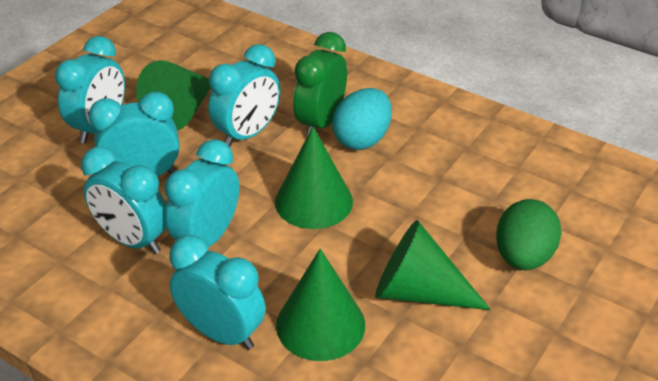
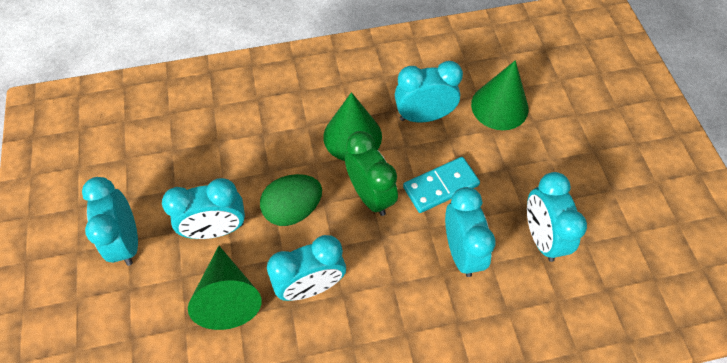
green cone: 4 -> 3
turquoise domino: 0 -> 1
turquoise egg: 1 -> 0

